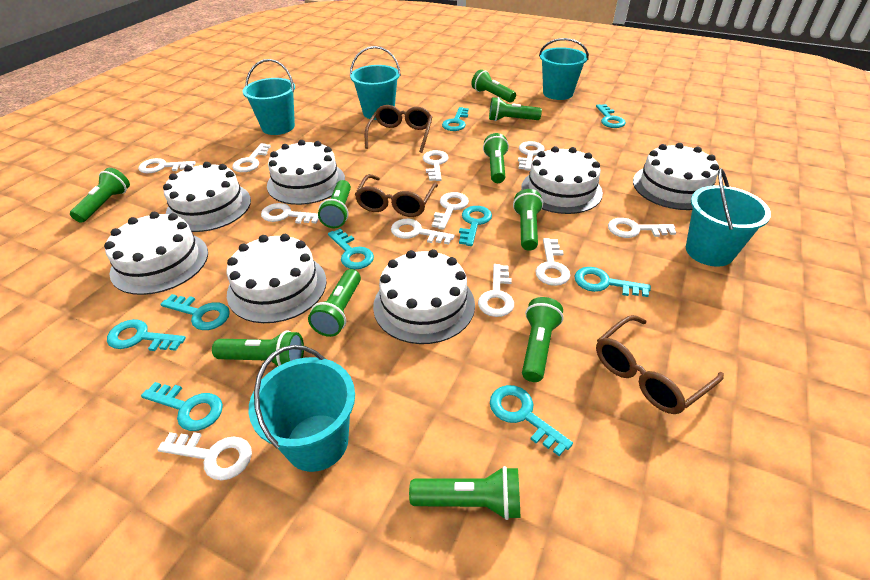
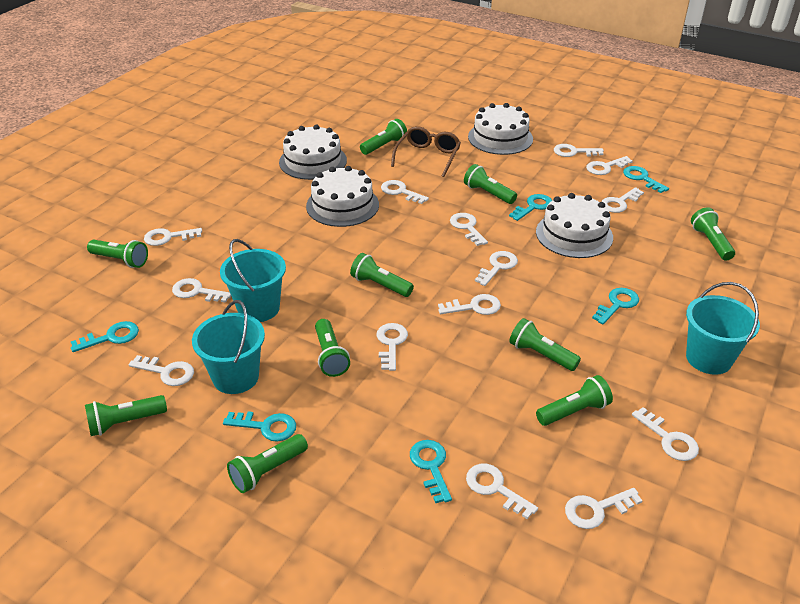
brown glasses: 3 -> 1
turquoise bucket: 5 -> 3
turquoise key: 9 -> 6
white cake: 7 -> 4
white key: 11 -> 14

